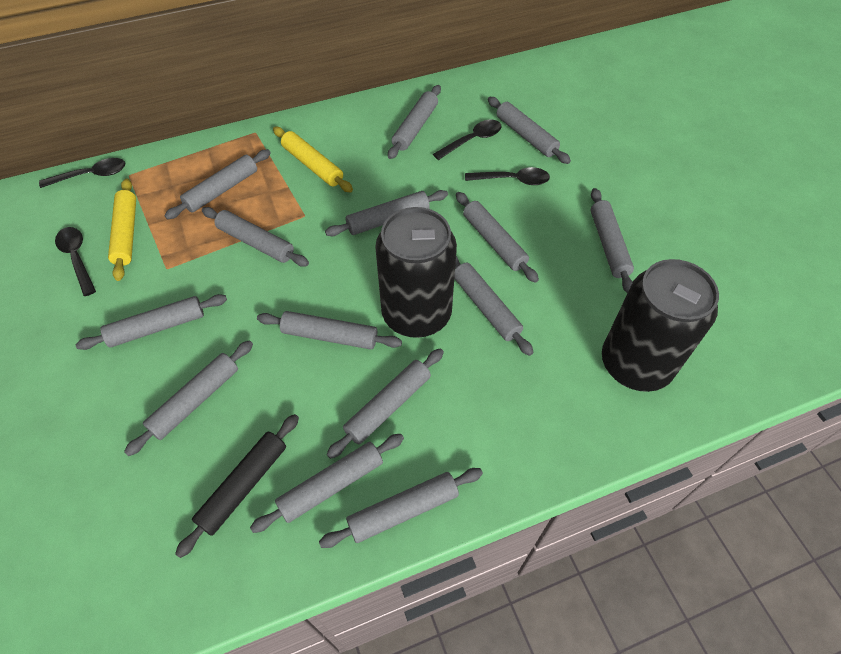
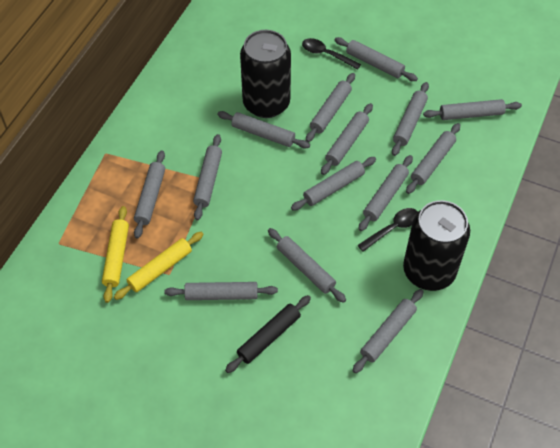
black spoon: 4 -> 2

